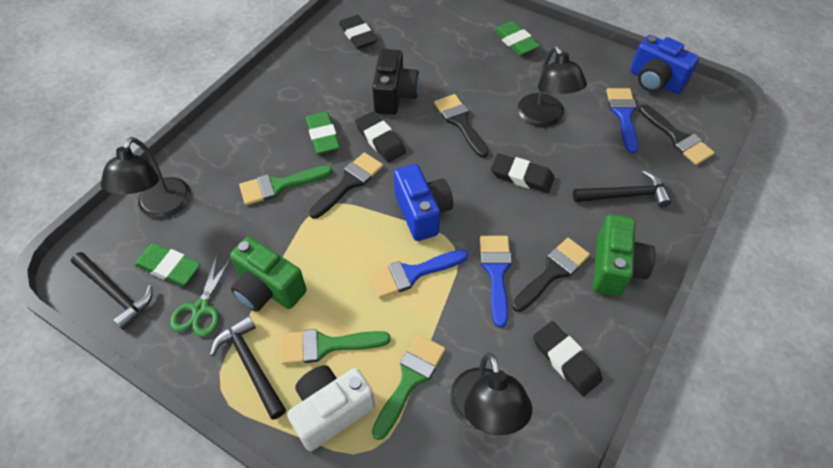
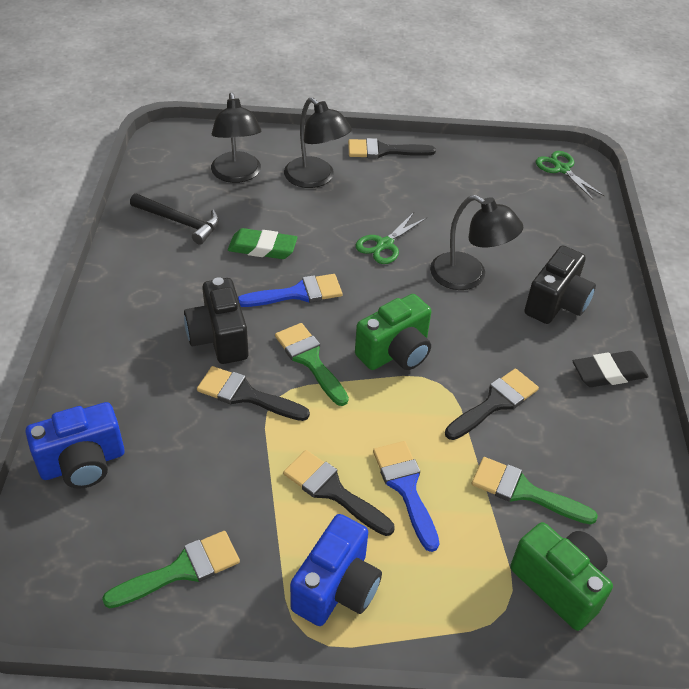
black camera: 1 -> 2
black eraser: 4 -> 1
black hammer: 3 -> 1
blue brush: 3 -> 2
green eraser: 3 -> 1
green scissors: 1 -> 2
white camera: 1 -> 0

